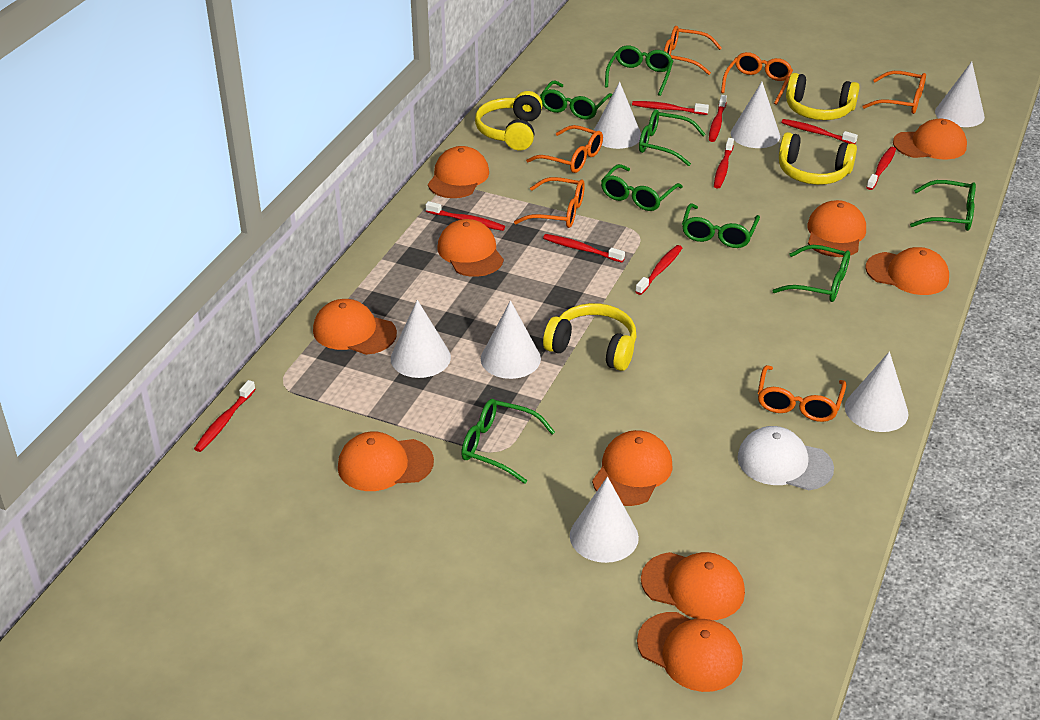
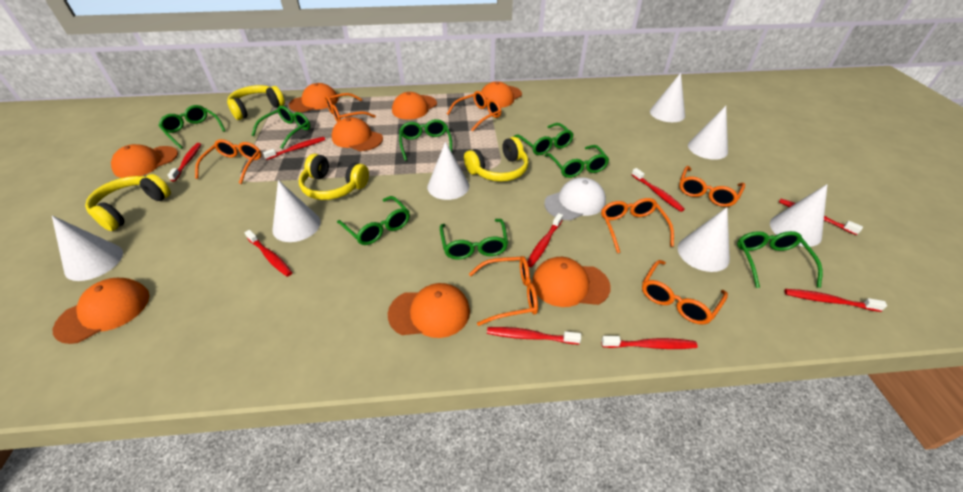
orange cap: 10 -> 8
orange glasses: 6 -> 7

